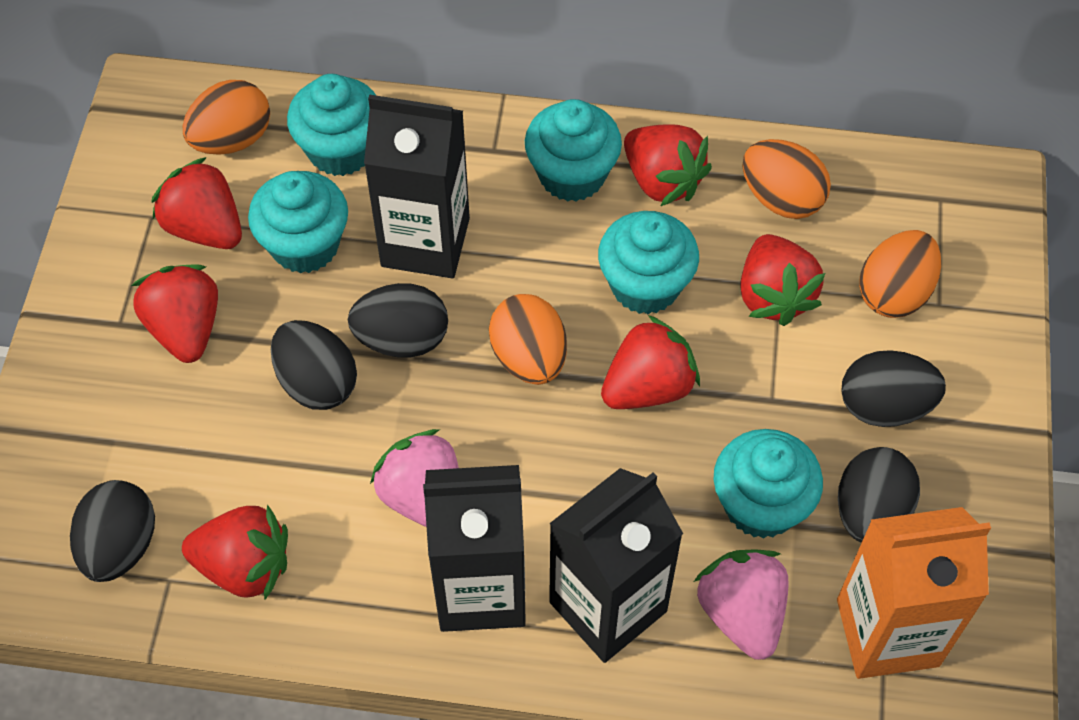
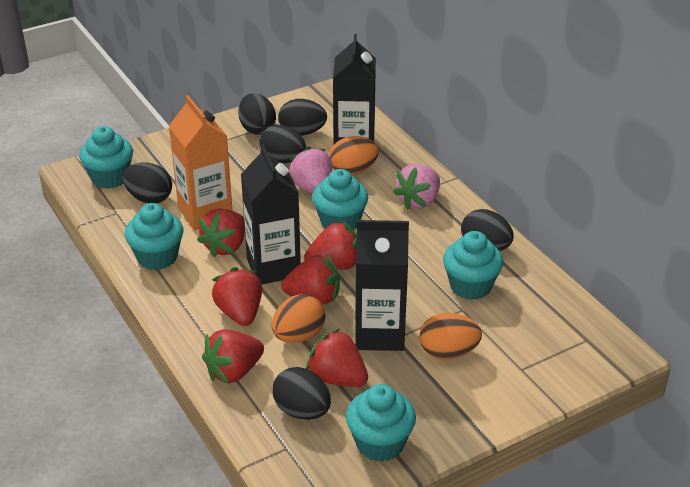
black egg: 5 -> 6
orange egg: 4 -> 3

